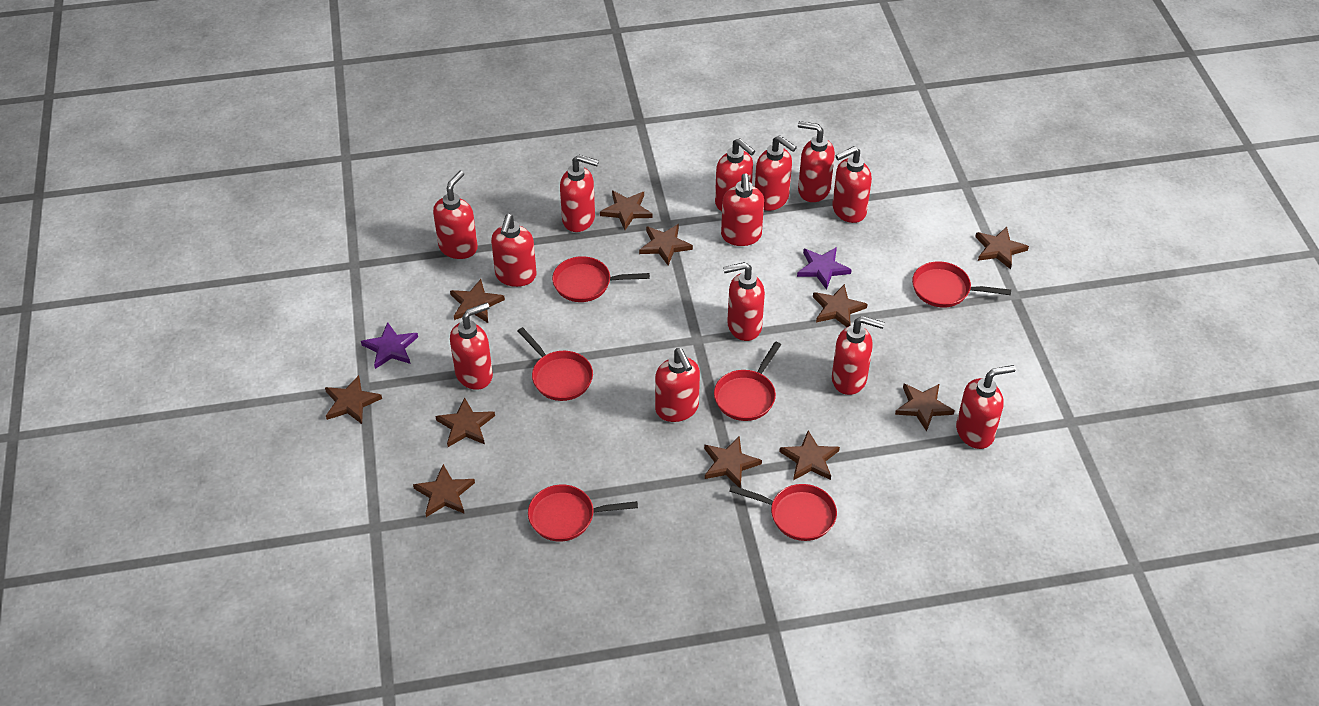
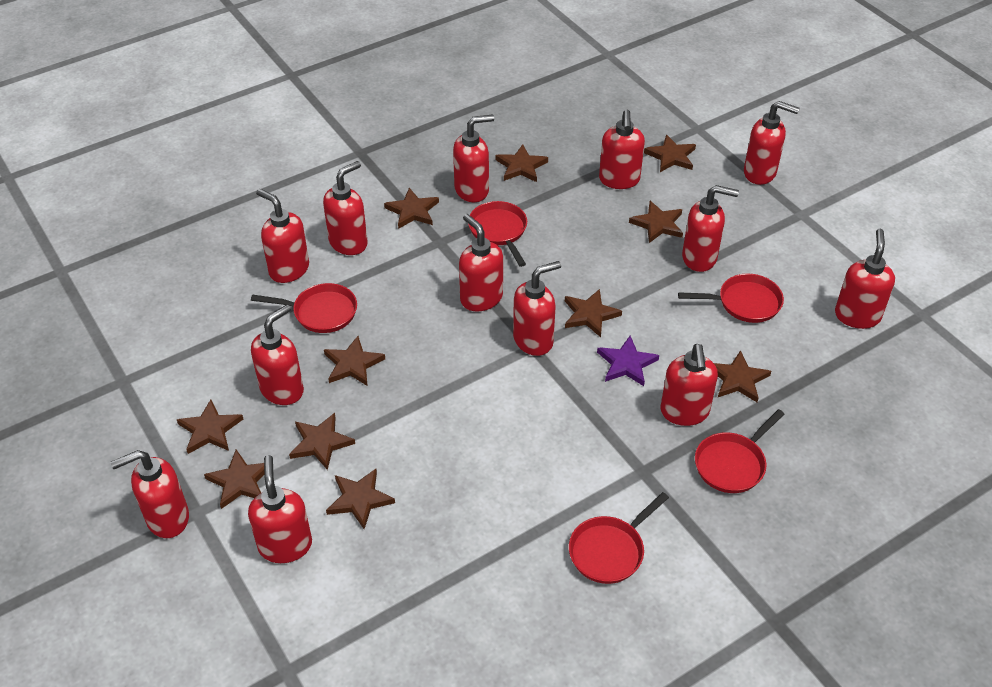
purple star: 2 -> 1
red pan: 6 -> 5

